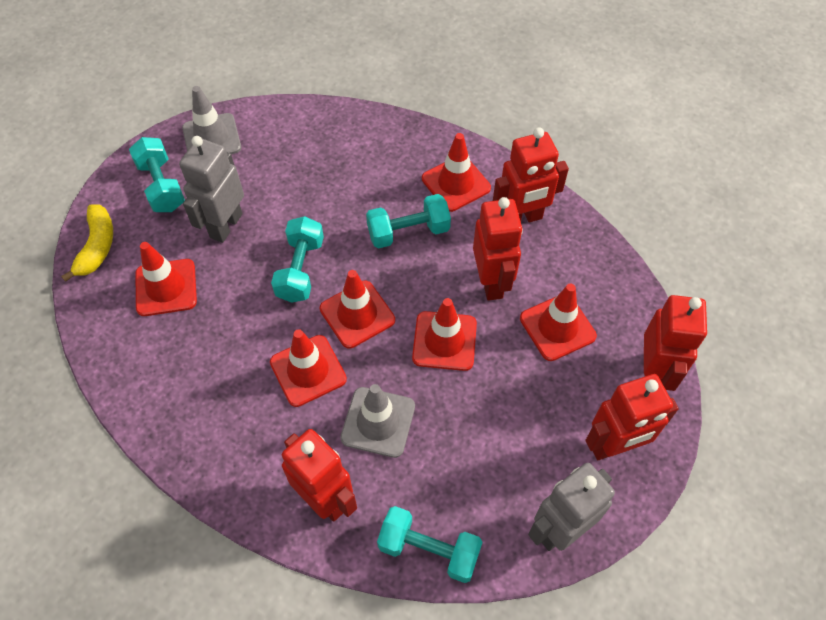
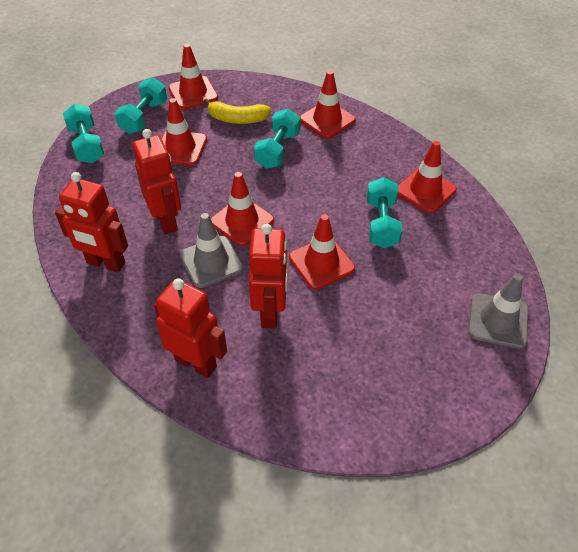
grey robot: 2 -> 0
red robot: 5 -> 4

